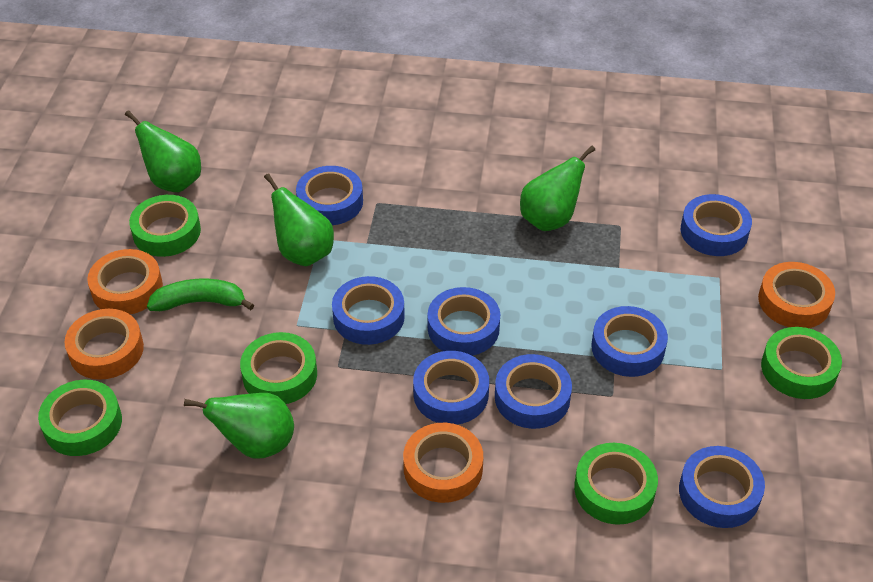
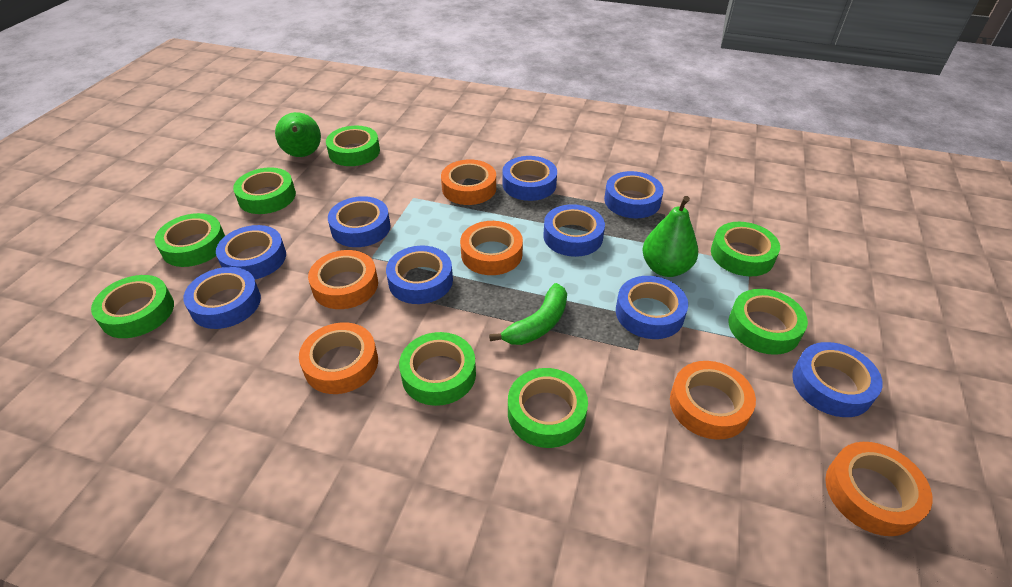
blue tape: 8 -> 9
green pear: 4 -> 2
green tape: 5 -> 8
orange tape: 4 -> 6

